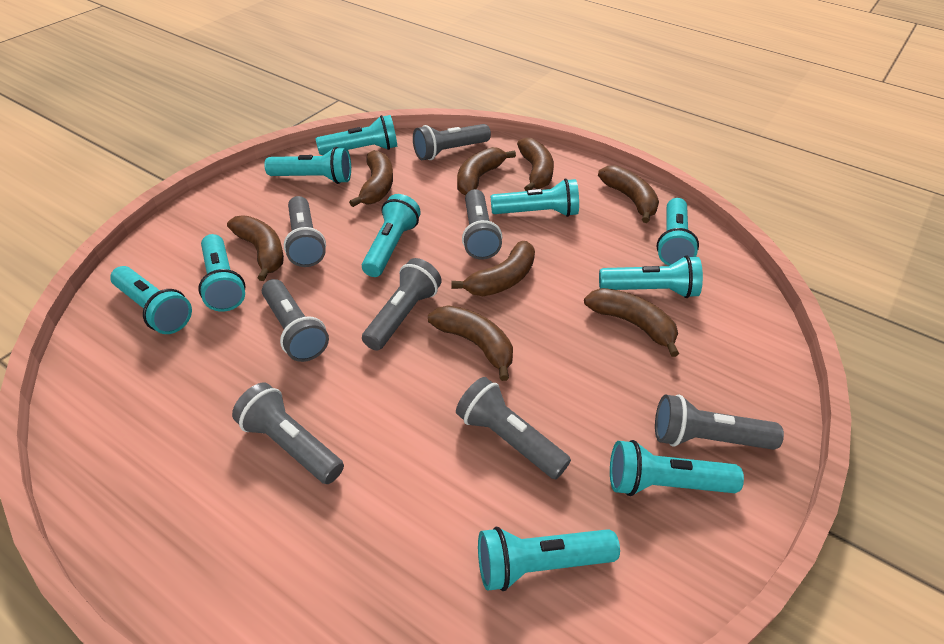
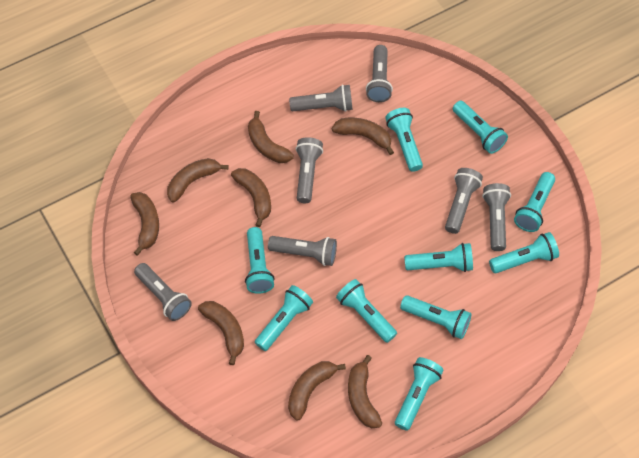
grey flashlight: 8 -> 7

